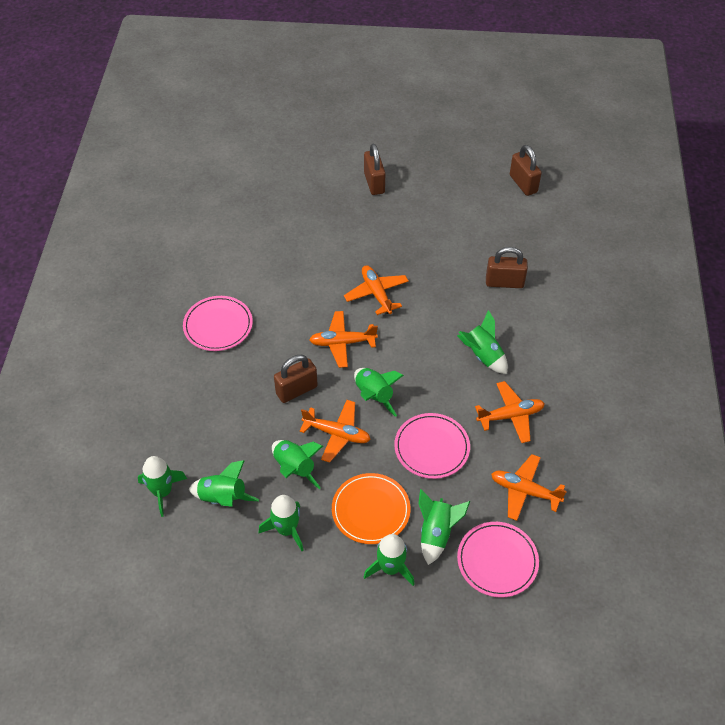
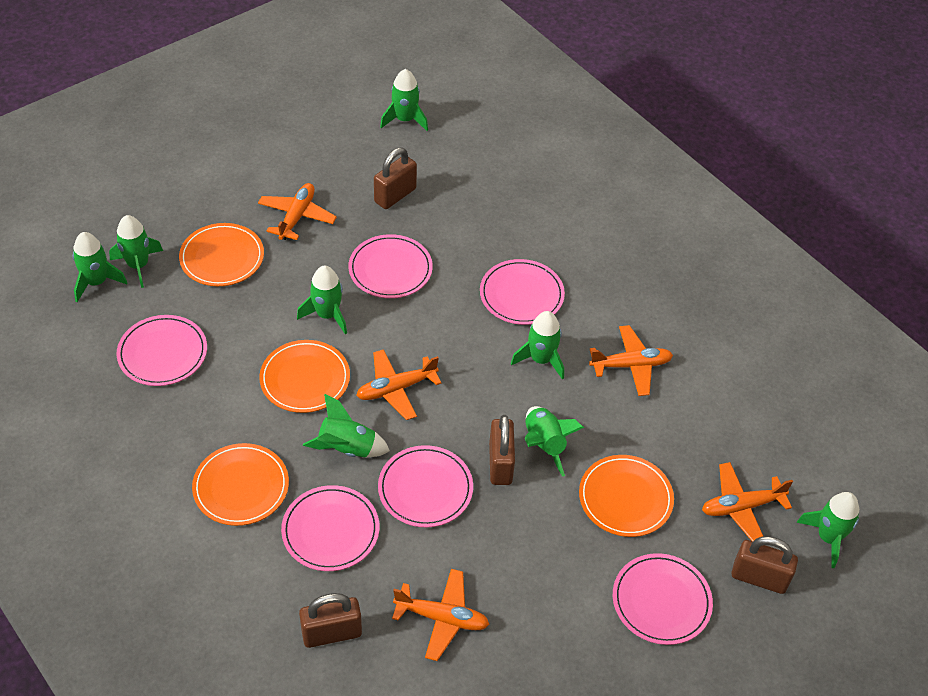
orange plate: 1 -> 4
pink plate: 3 -> 6

